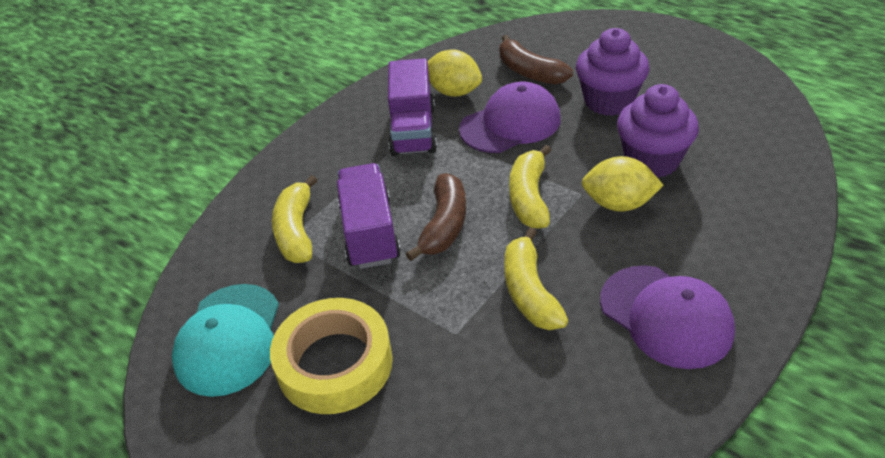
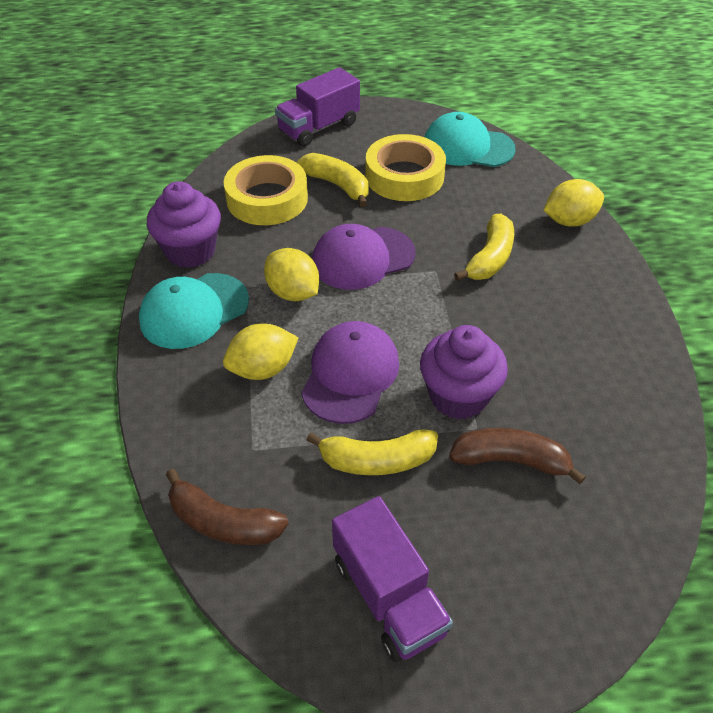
turquoise cap: 1 -> 2
yellow lemon: 2 -> 3
yellow tape: 1 -> 2

